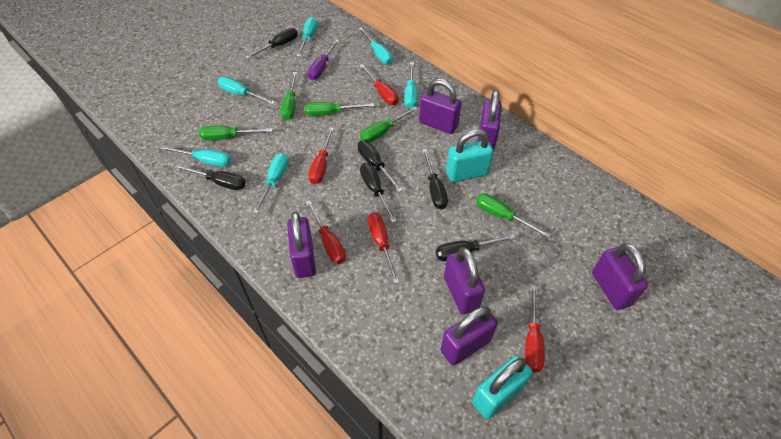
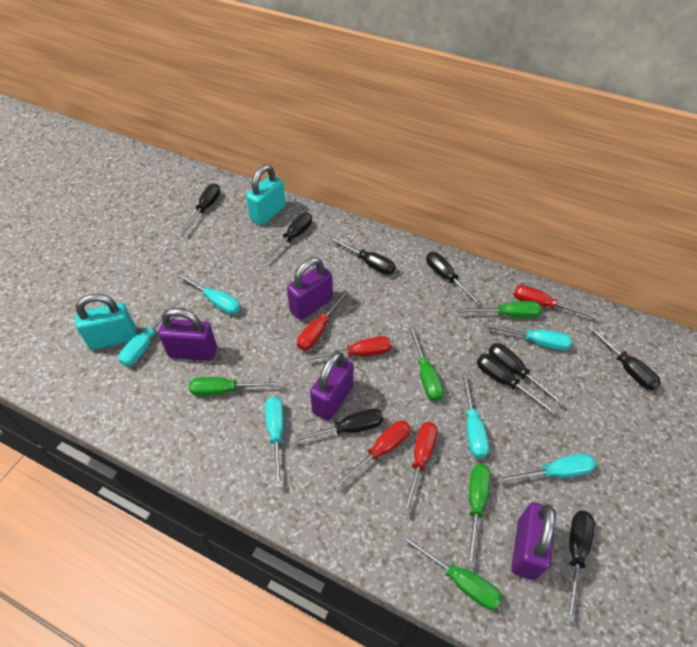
black screwdriver: 6 -> 9
purple padlock: 6 -> 4
purple screwdriver: 1 -> 0

